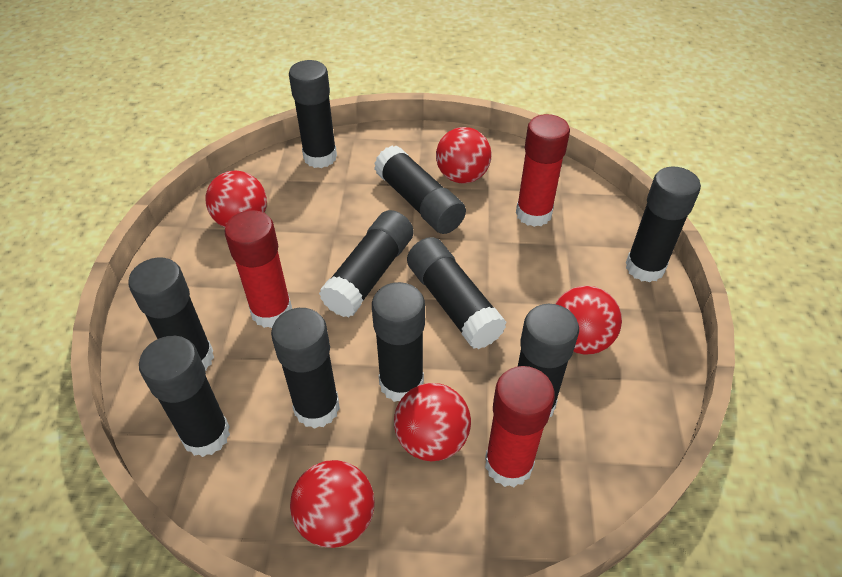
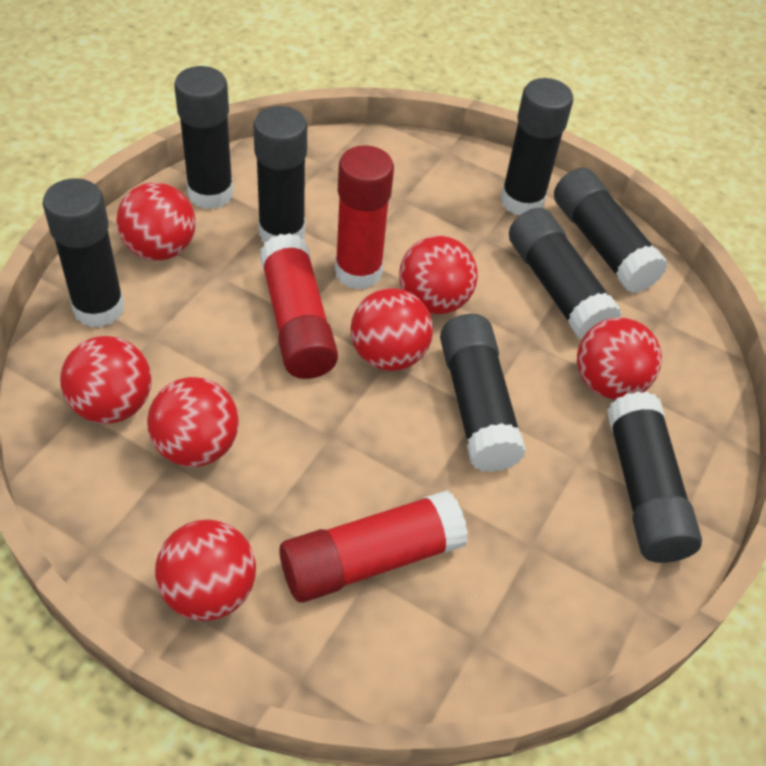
black glue stick: 10 -> 8
red ball: 5 -> 7

